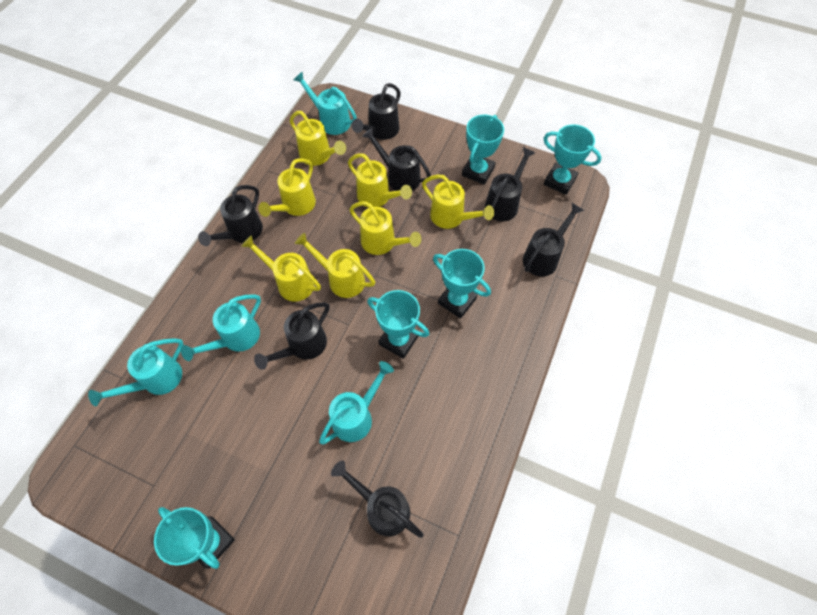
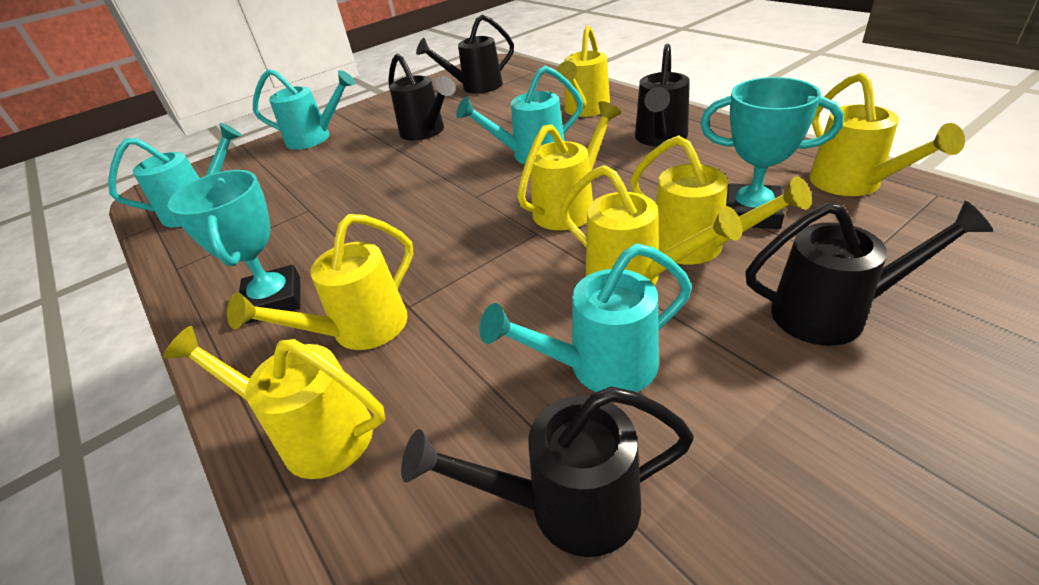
black watering can: 7 -> 5
turquoise trophy: 5 -> 2

